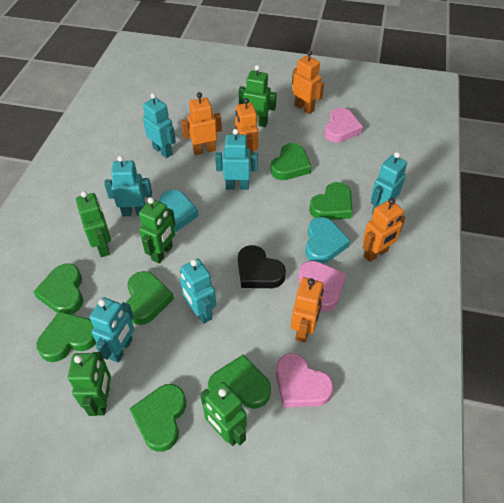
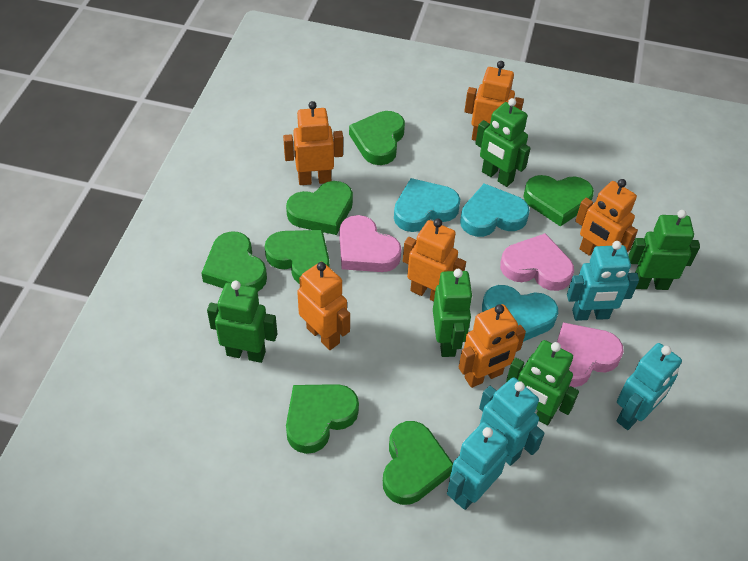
black heart: 1 -> 0
orange robot: 5 -> 6
turquoise heart: 2 -> 3
turquoise robot: 6 -> 4

